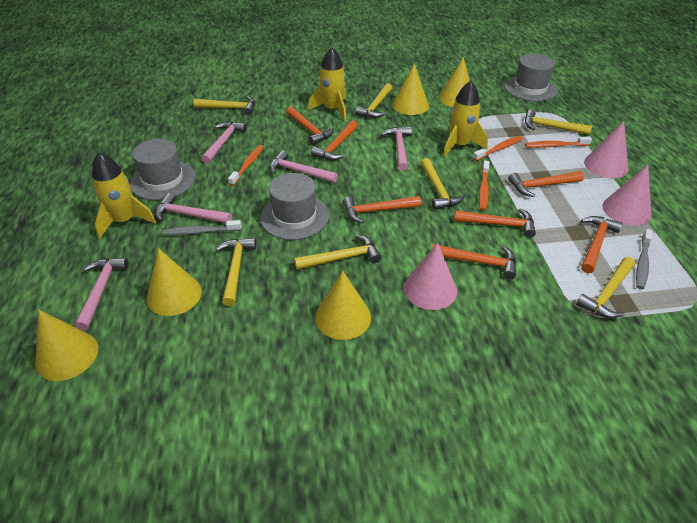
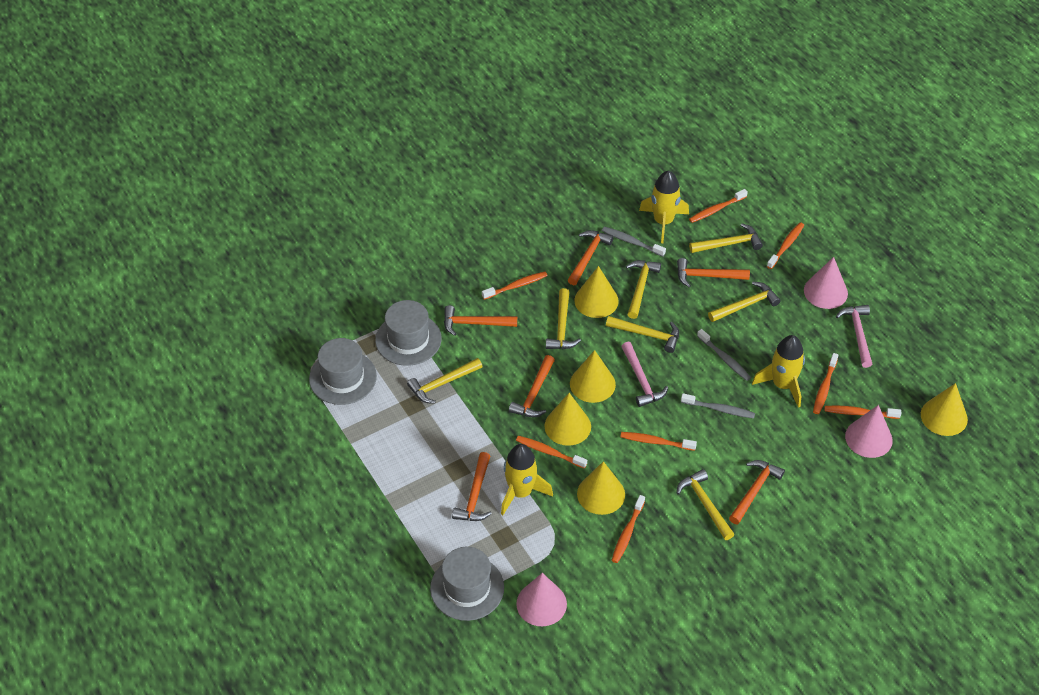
grey toothbrush: 2 -> 3
orange hammer: 7 -> 6
orange toothbrush: 4 -> 8
pink hammer: 5 -> 2

